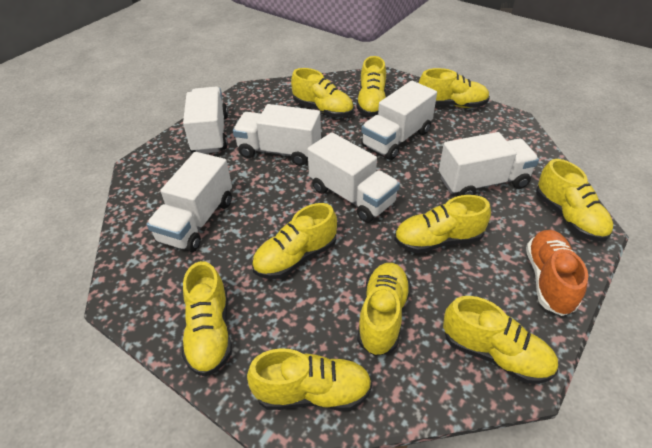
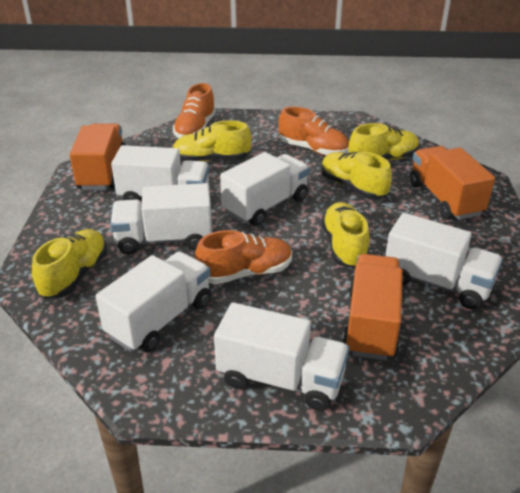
orange shoe: 1 -> 3
orange truck: 0 -> 3
yellow shoe: 10 -> 5

